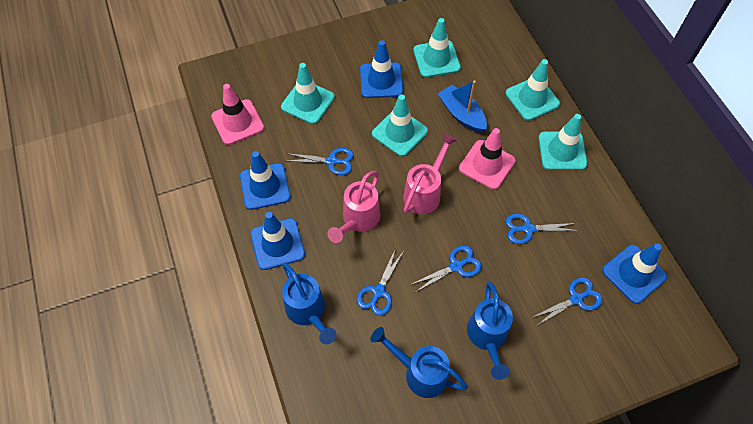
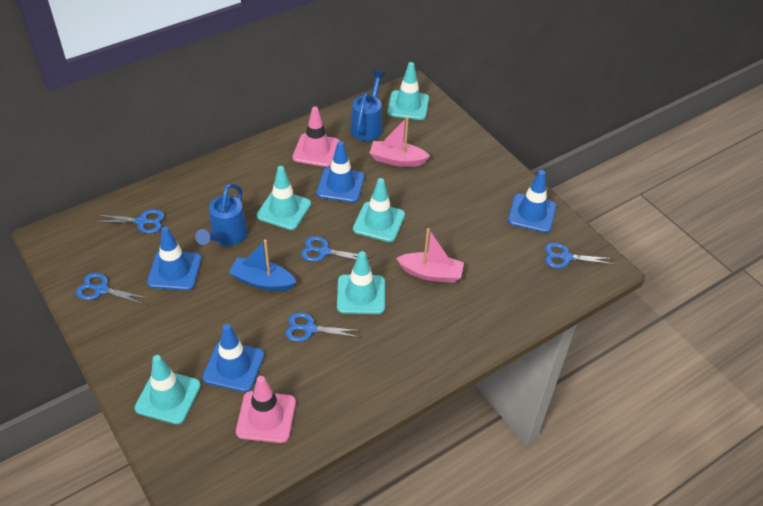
blue watering can: 3 -> 2
pink boat: 0 -> 2
pink watering can: 2 -> 0

